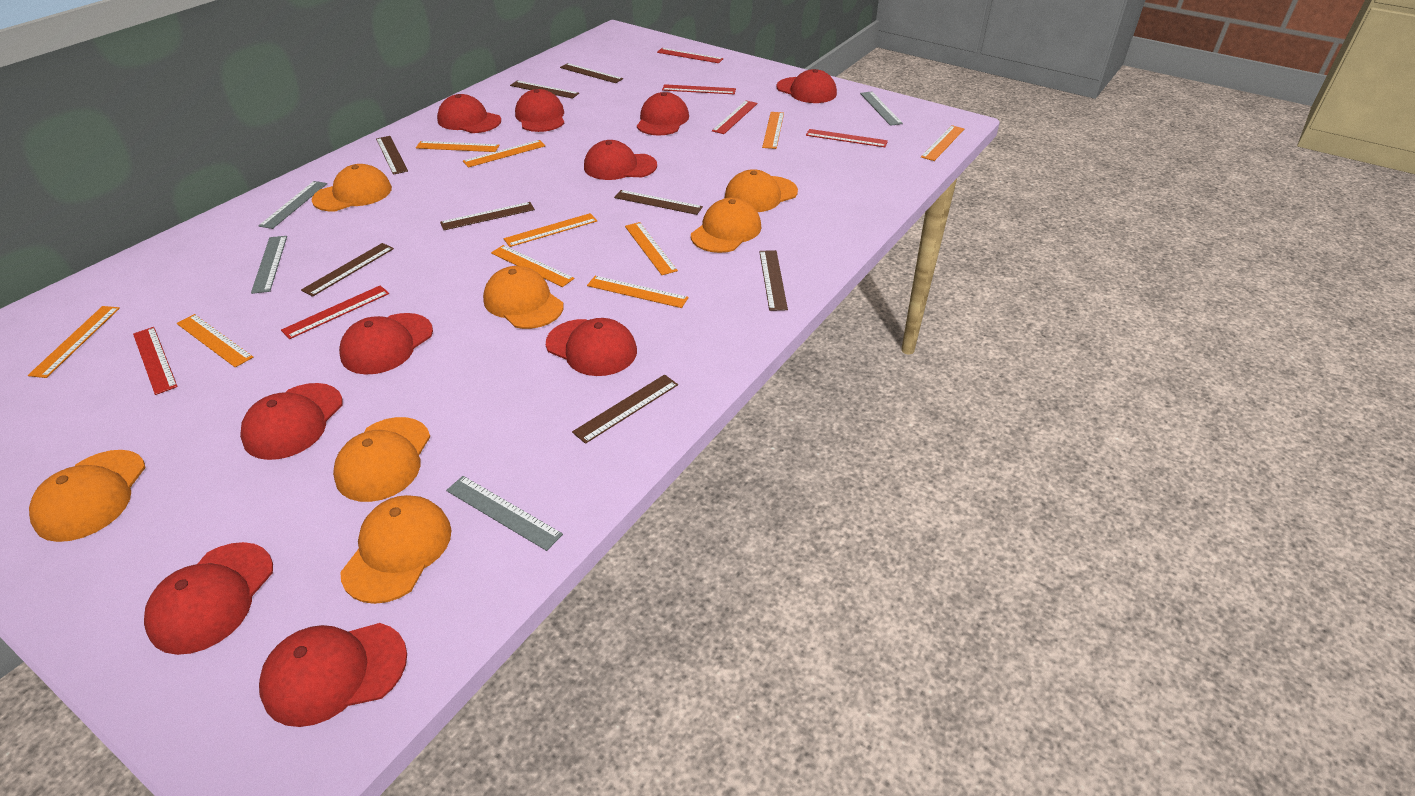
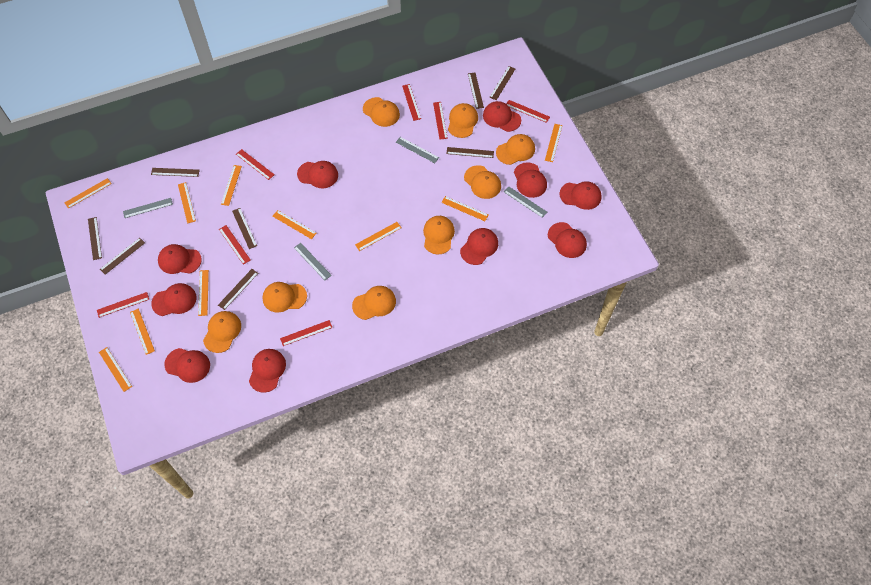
orange cap: 7 -> 8
red ruler: 6 -> 7

